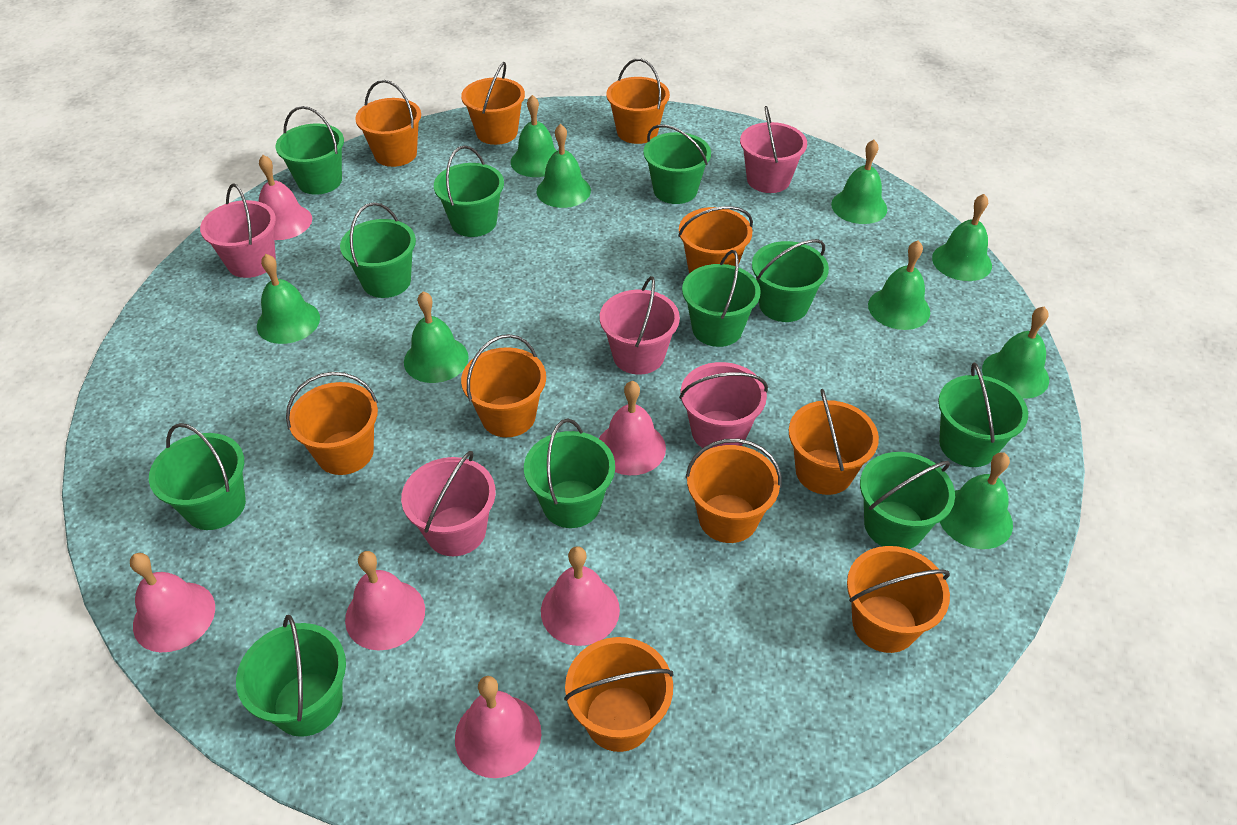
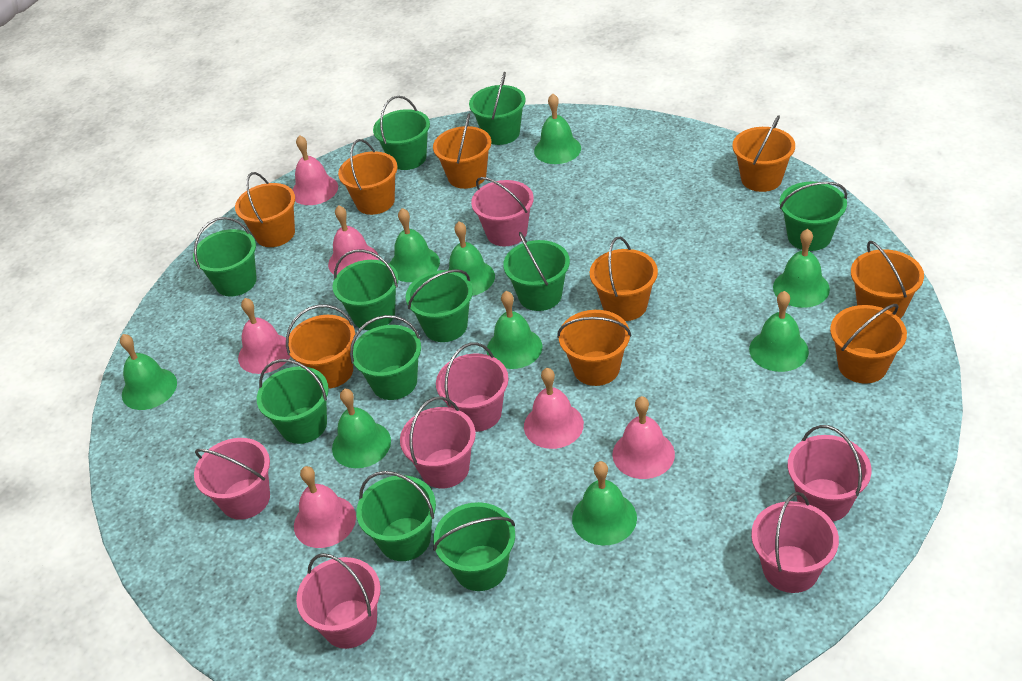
orange bucket: 10 -> 9
pink bucket: 5 -> 7

